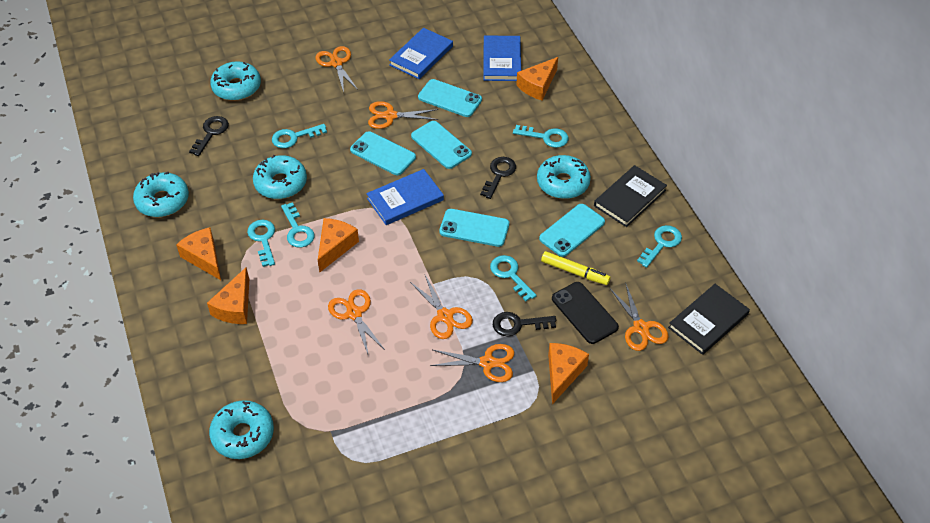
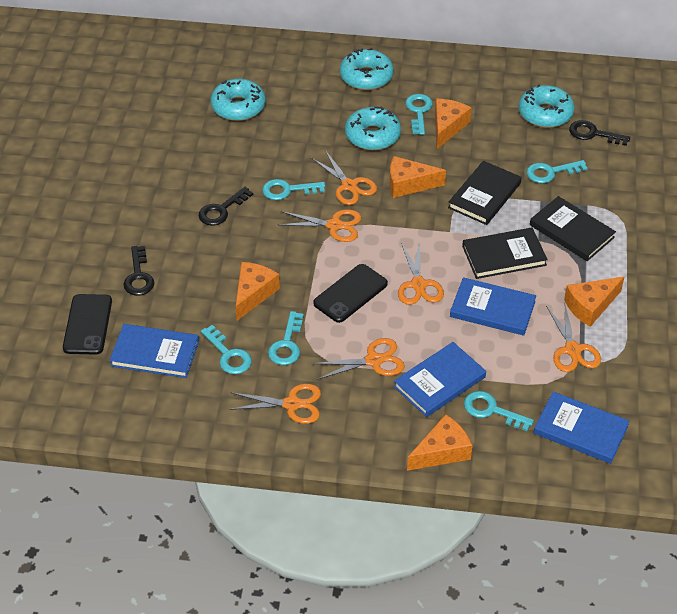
black book: 2 -> 3
black phone: 1 -> 2
blue book: 3 -> 4
turquoise donut: 5 -> 4
turquoise phone: 5 -> 0
yellow marker: 1 -> 0

